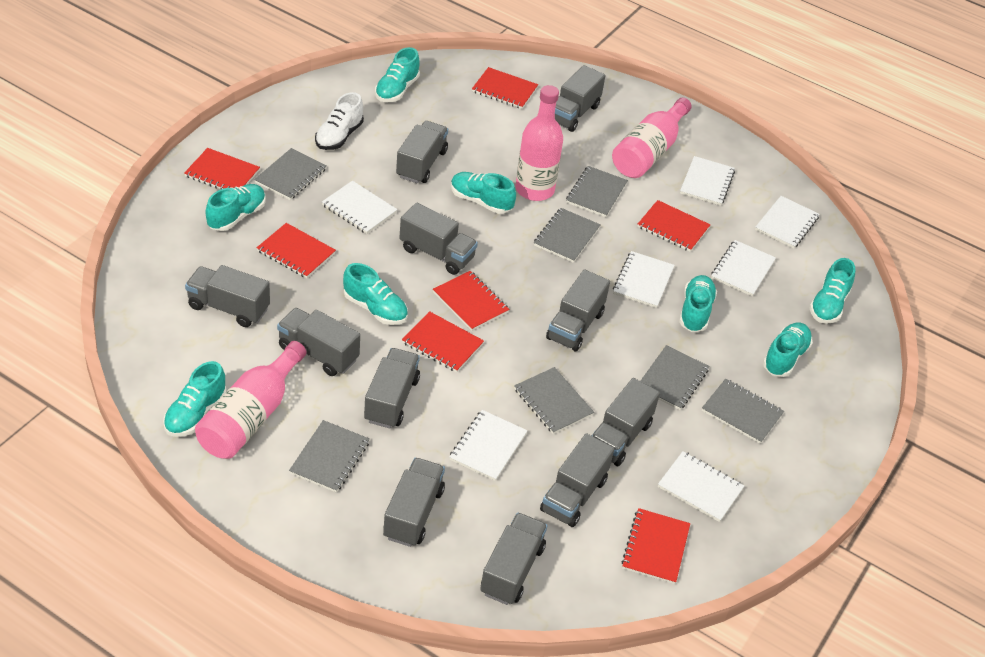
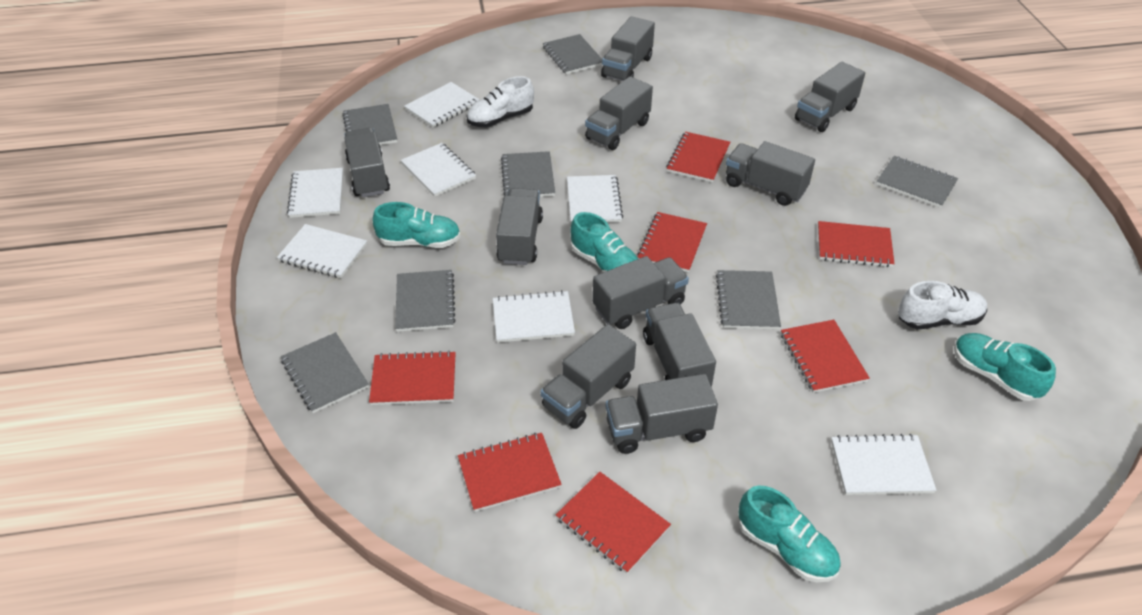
grey truck: 11 -> 10
pink bottle: 3 -> 0
turquoise shoe: 8 -> 4
white shoe: 1 -> 2

